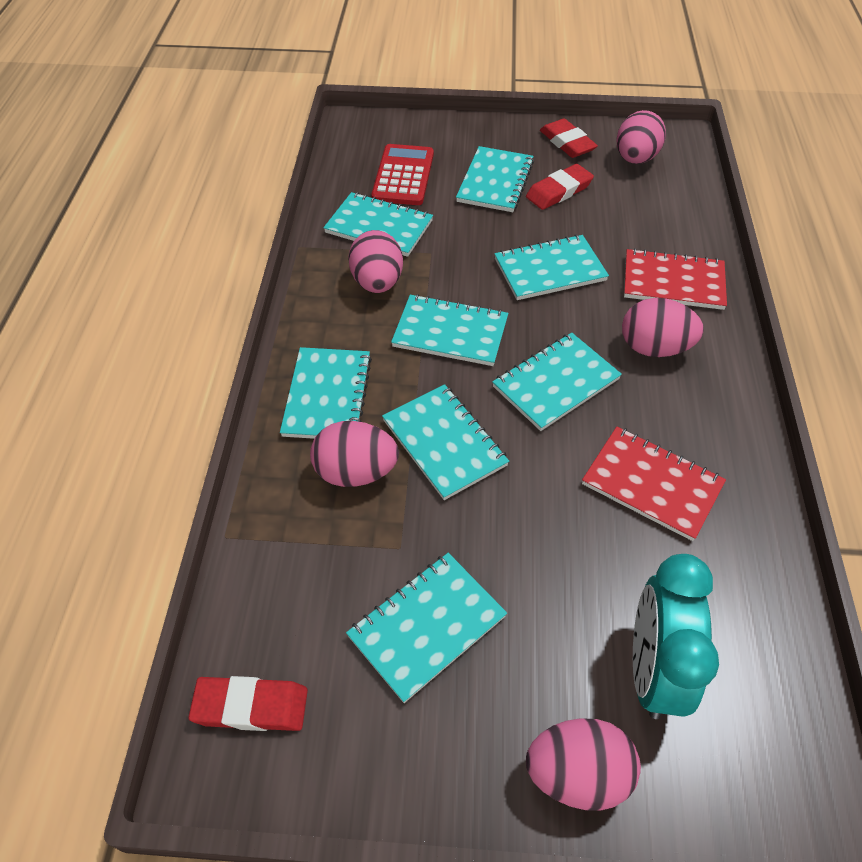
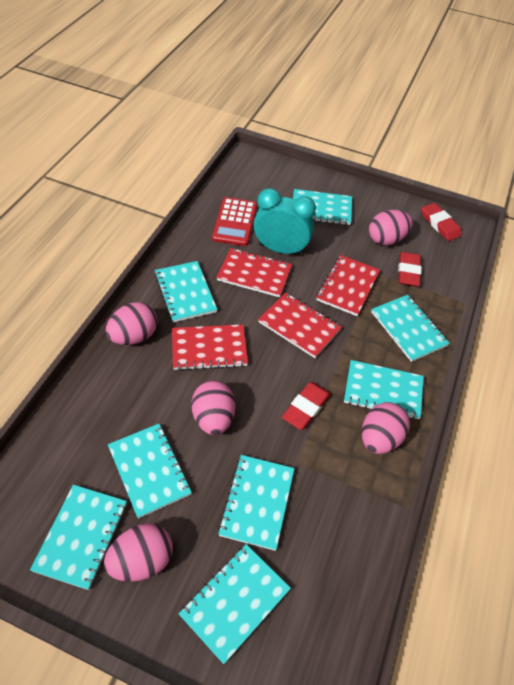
red notebook: 2 -> 4

